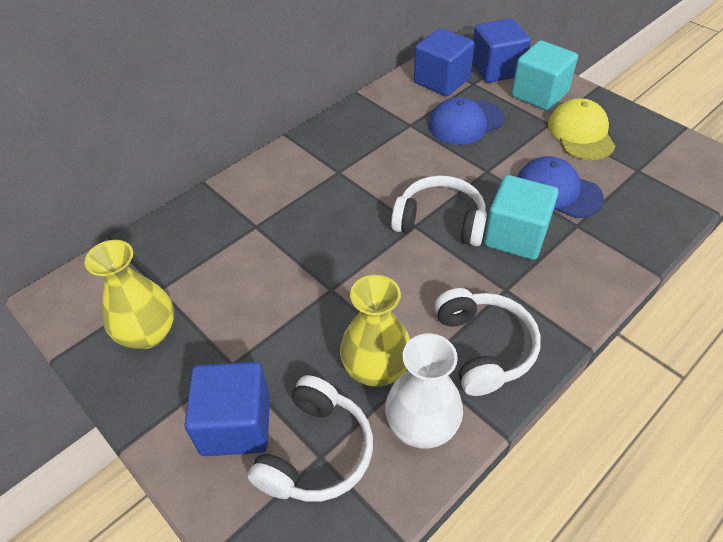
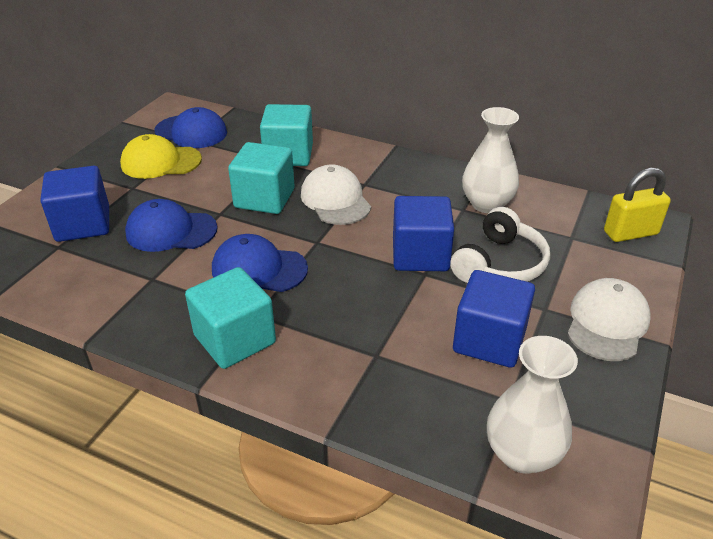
blue cap: 2 -> 3
turquoise cube: 2 -> 3
white cap: 0 -> 2
white headphones: 3 -> 1
white vase: 1 -> 2
yellow padlock: 0 -> 1
yellow vase: 2 -> 0

